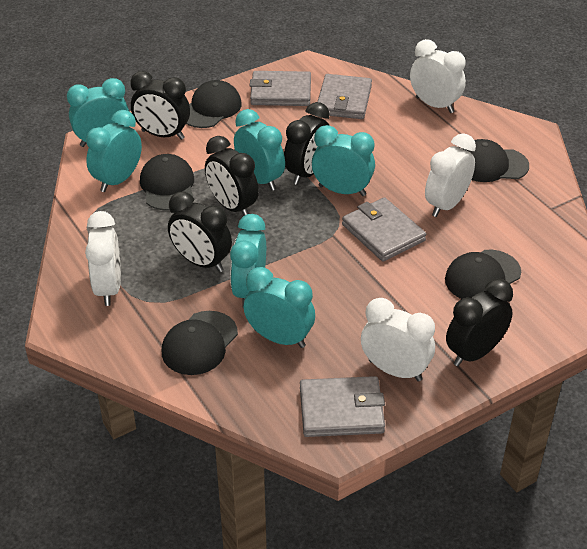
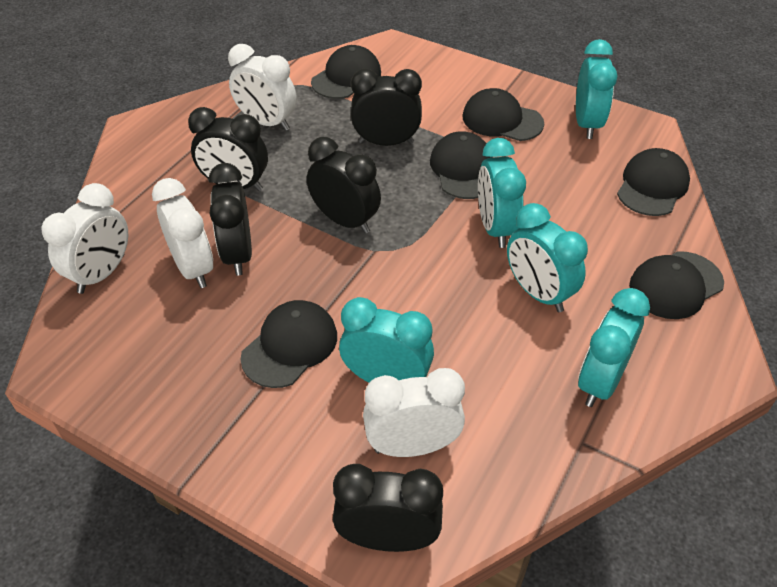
black cap: 5 -> 6
grey wallet: 4 -> 0
turquoise clock: 6 -> 5

